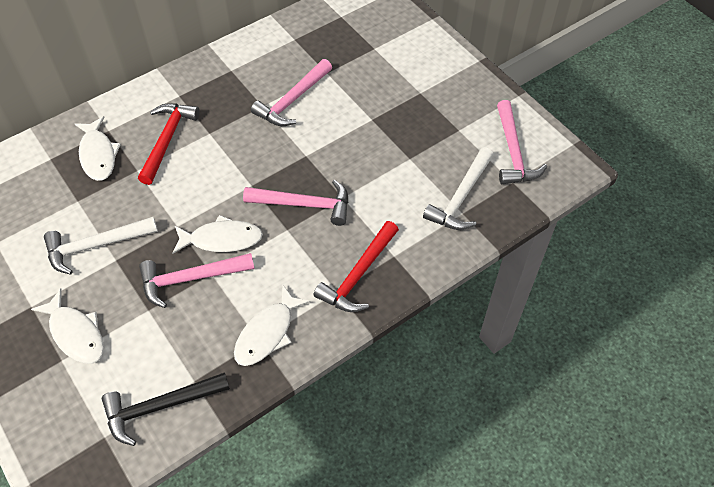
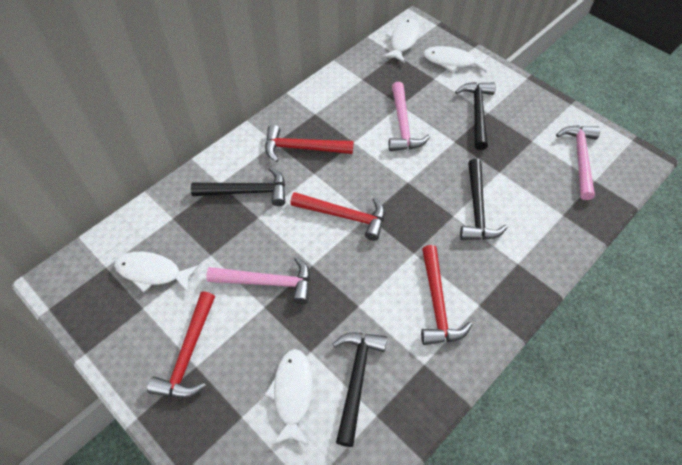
black hammer: 1 -> 4
pink hammer: 4 -> 3
red hammer: 2 -> 4
white hammer: 2 -> 0

